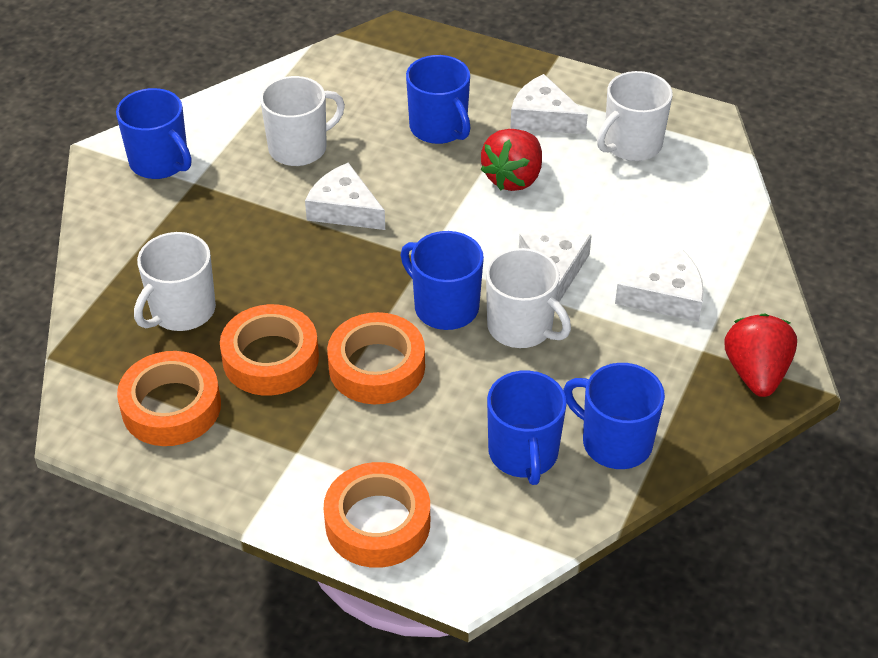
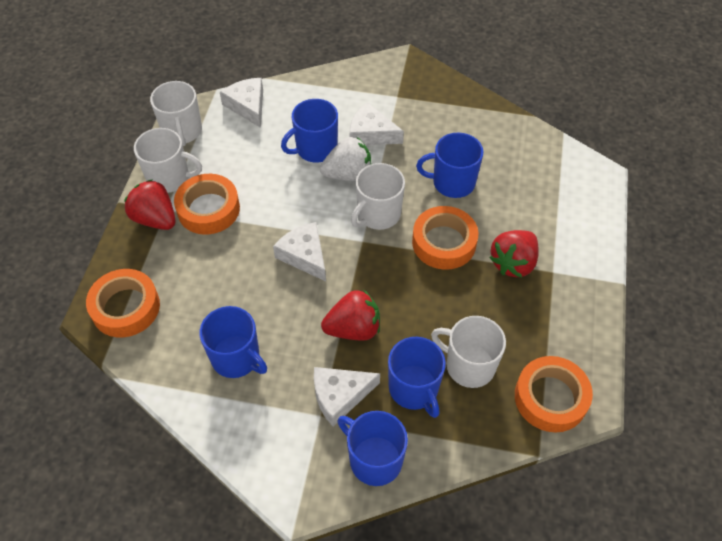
red strawberry: 2 -> 3
white strawberry: 0 -> 1

